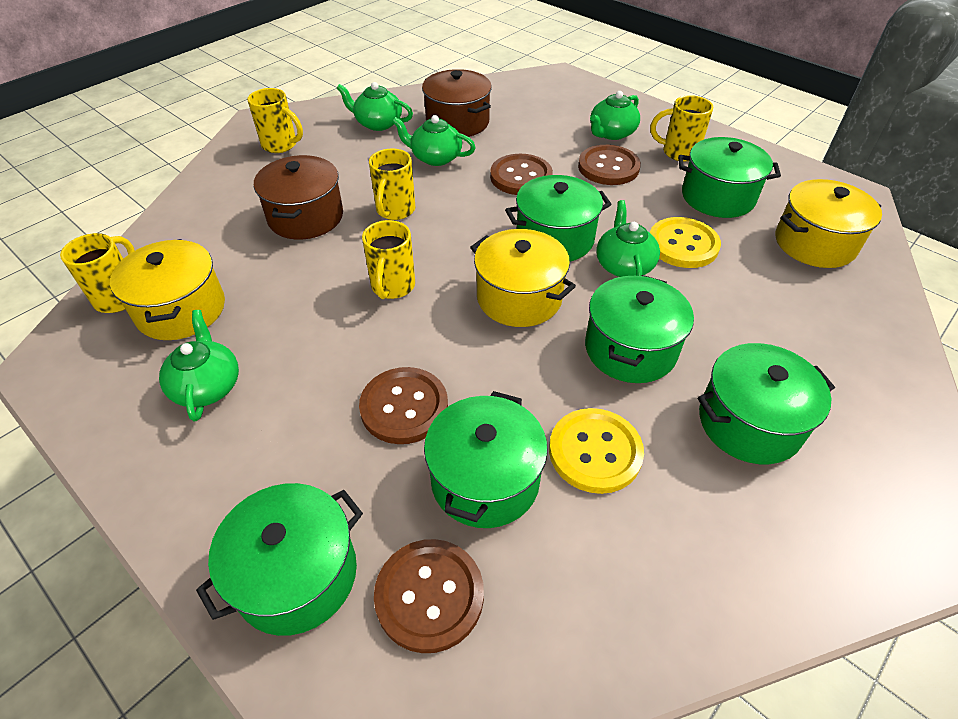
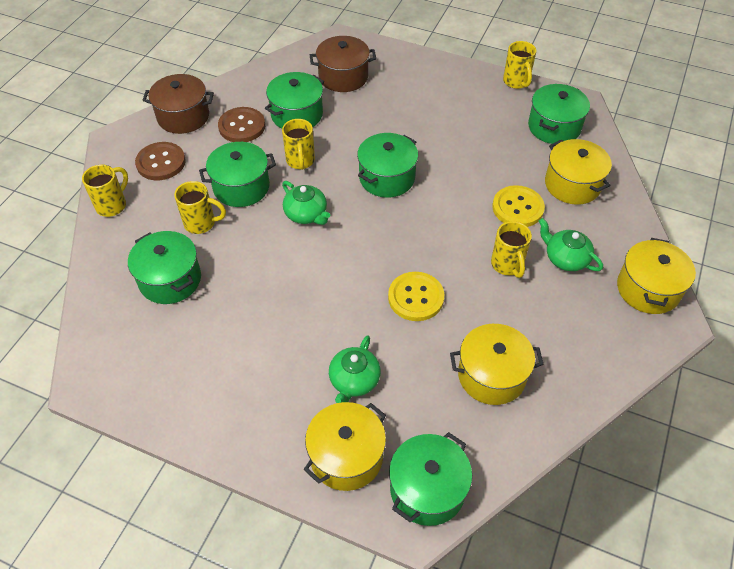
brown button: 4 -> 2
green teapot: 5 -> 3
yellow pot: 3 -> 4

